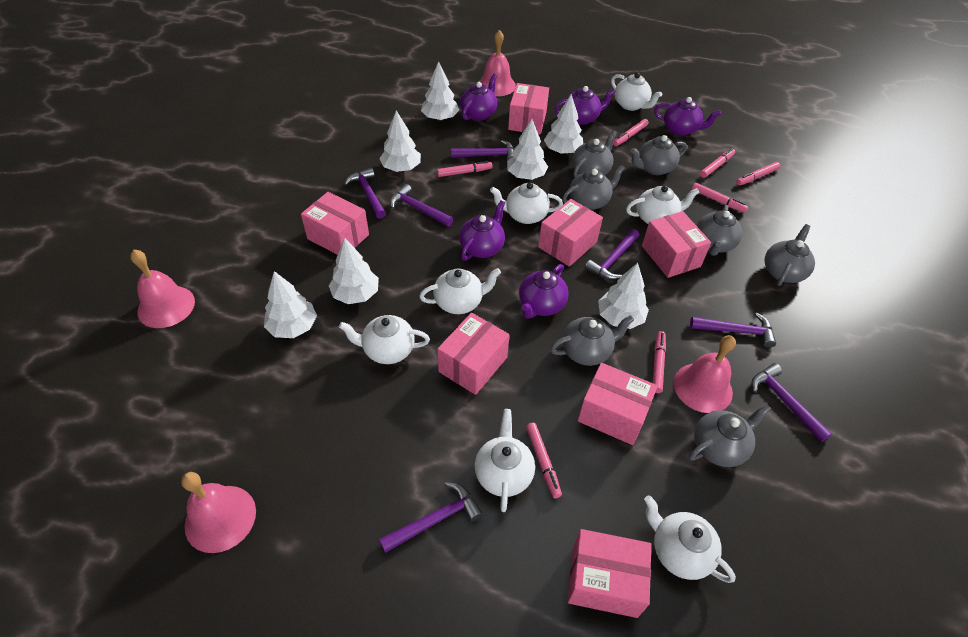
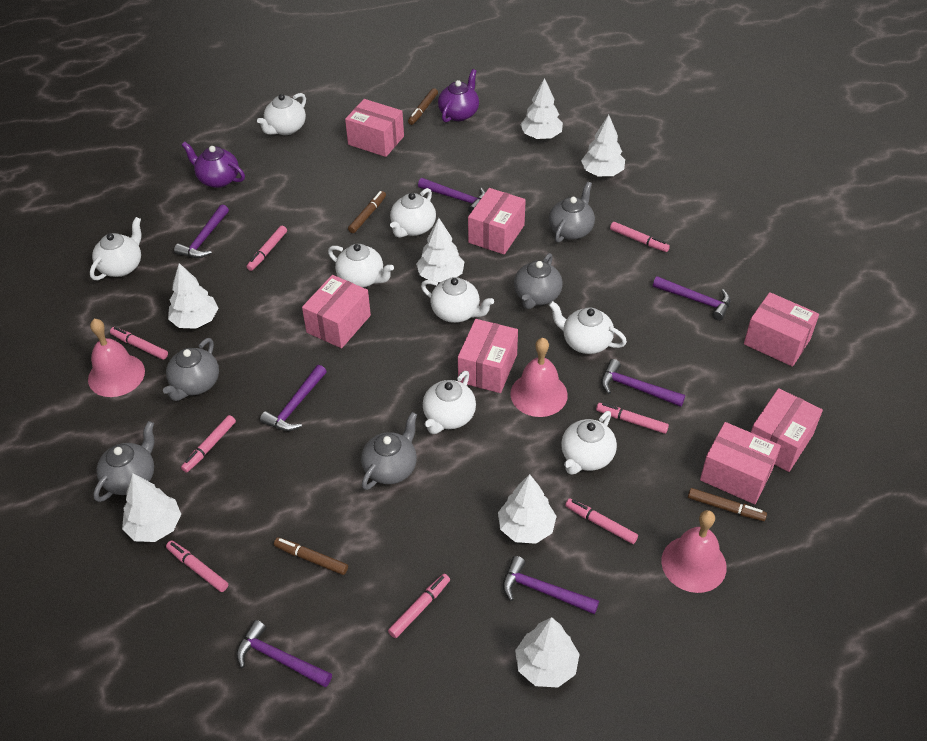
brown marker: 0 -> 4
grey teapot: 7 -> 5
pink bell: 4 -> 3
pink marker: 7 -> 8
purple teapot: 5 -> 2
white teapot: 7 -> 8

